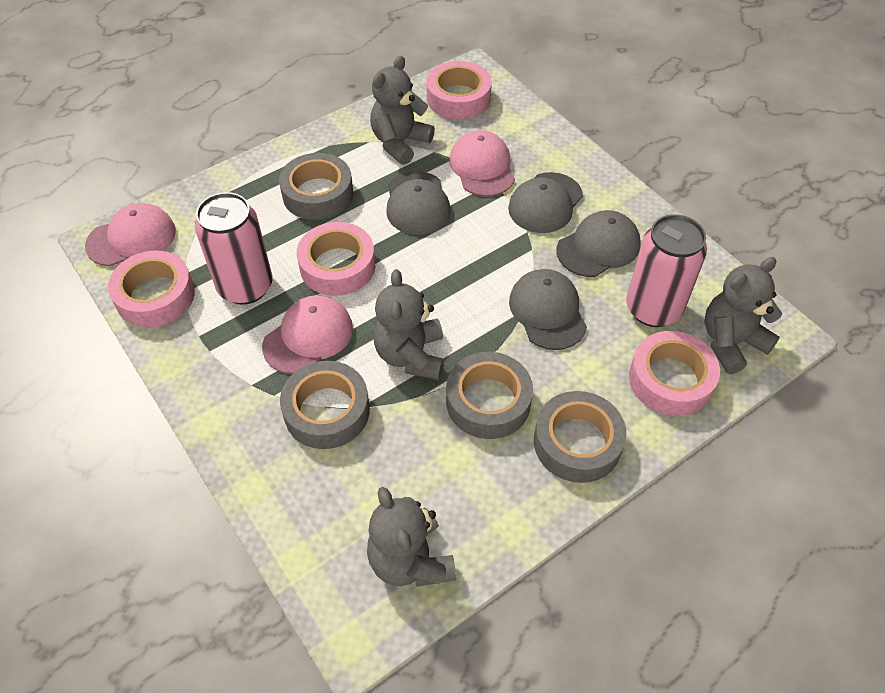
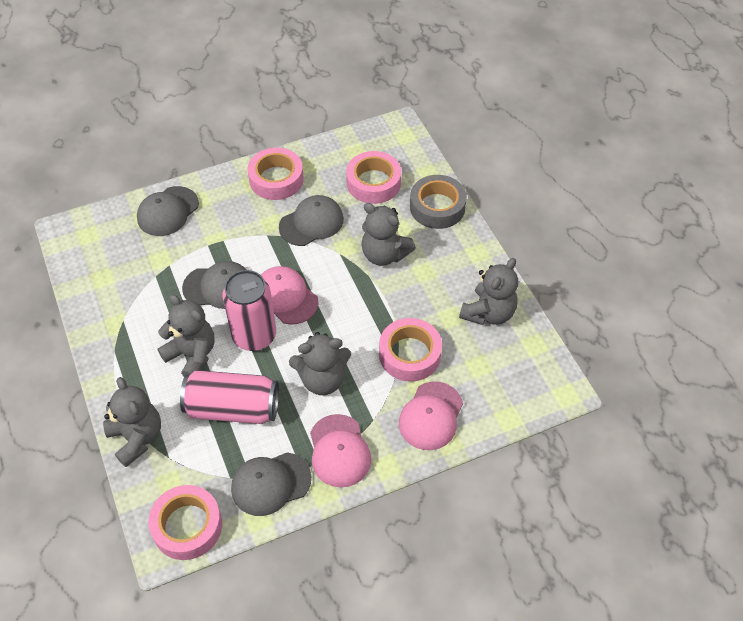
grey tape: 4 -> 1
grey teddy bear: 4 -> 5

